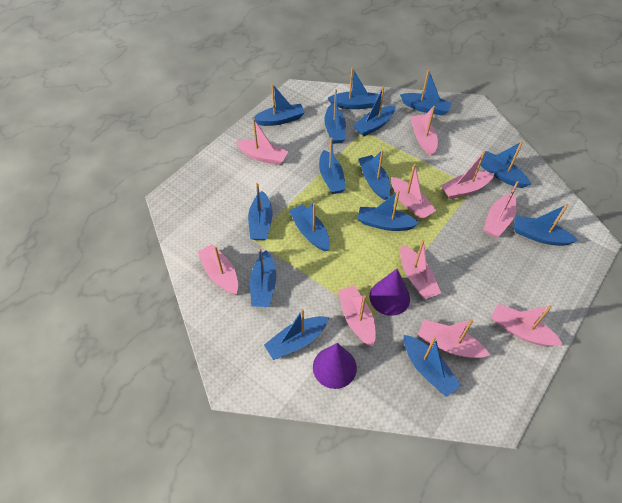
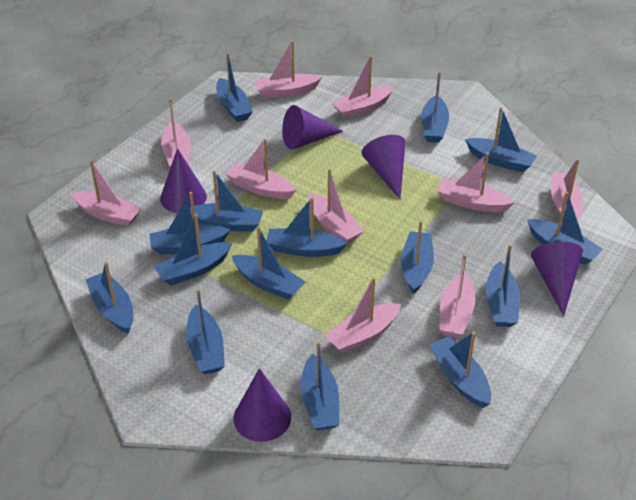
purple cone: 2 -> 5

